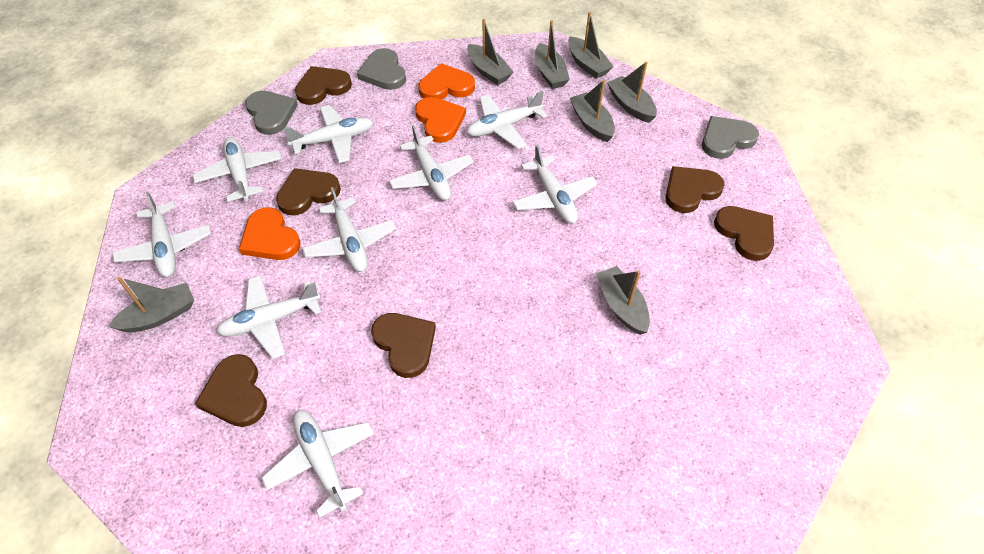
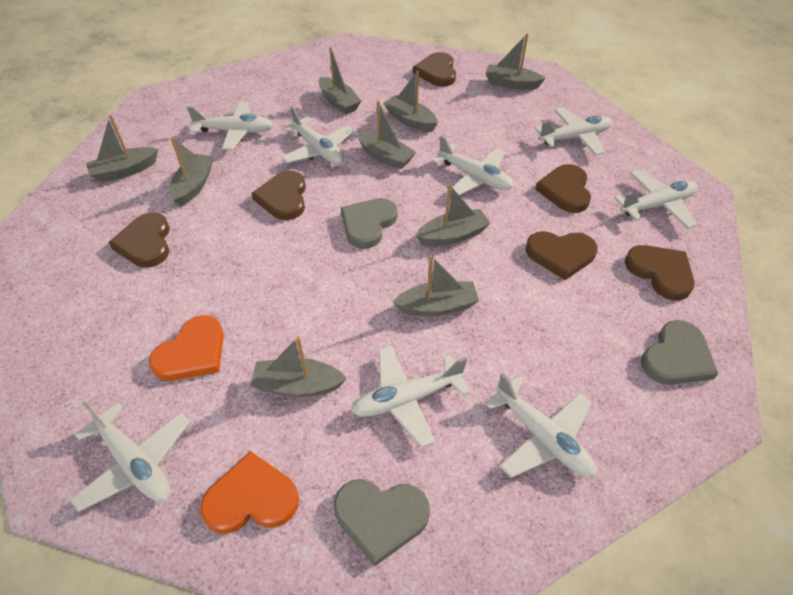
grey boat: 7 -> 9
orange heart: 3 -> 2
white plane: 9 -> 8

